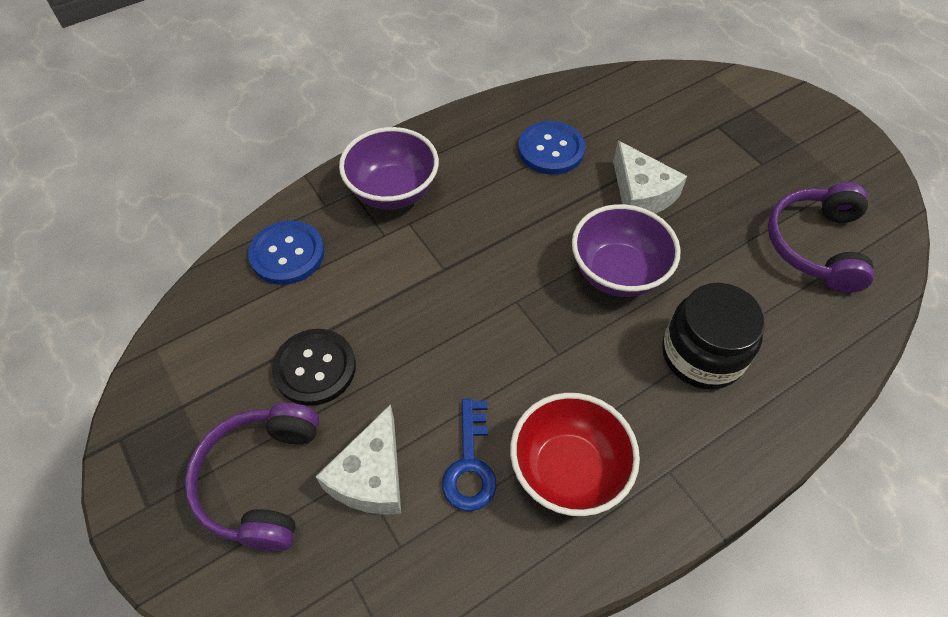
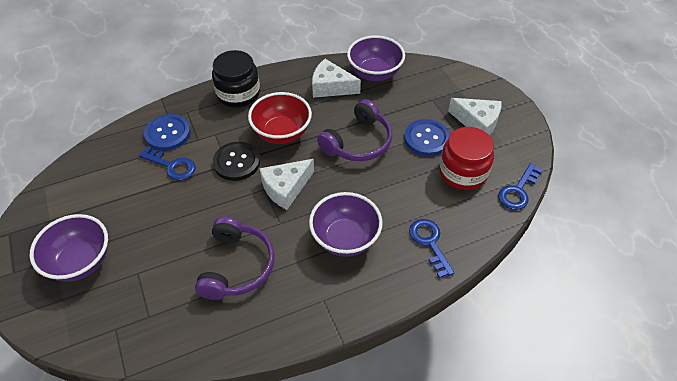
blue key: 1 -> 3
purple bowl: 2 -> 3
red jar: 0 -> 1
white cheese: 2 -> 3

